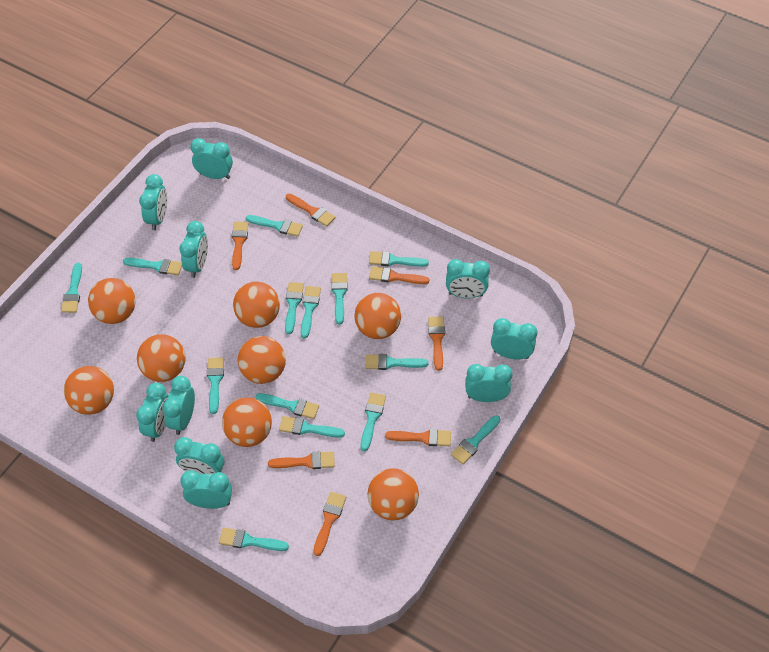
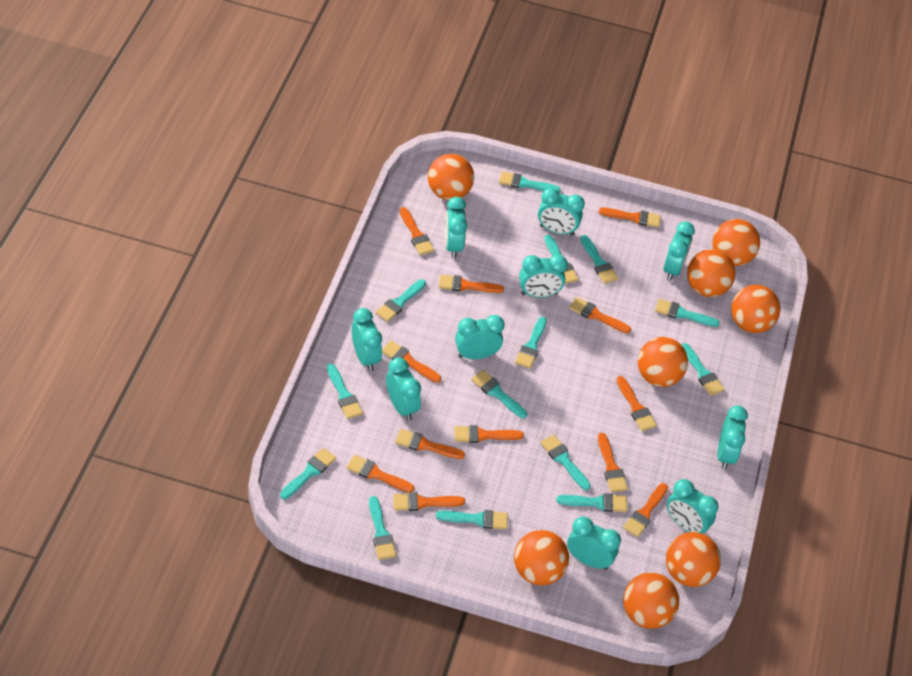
orange brush: 7 -> 12

